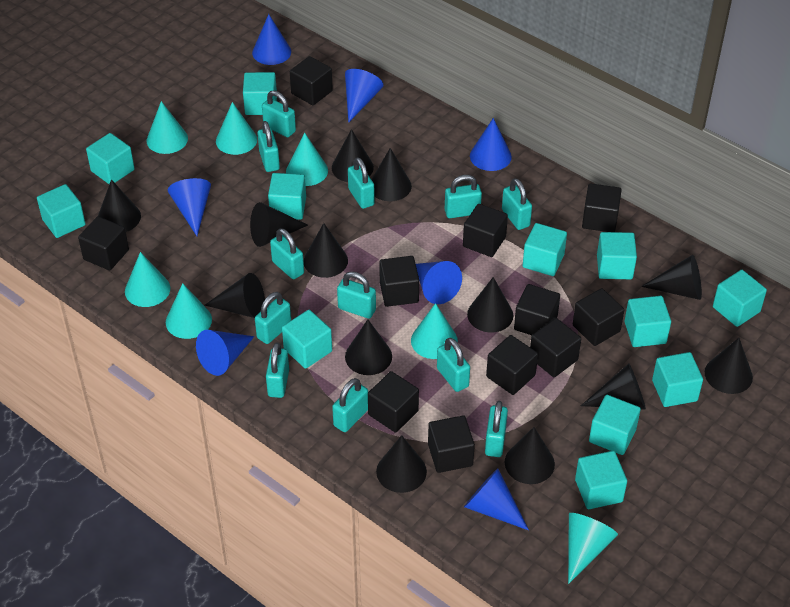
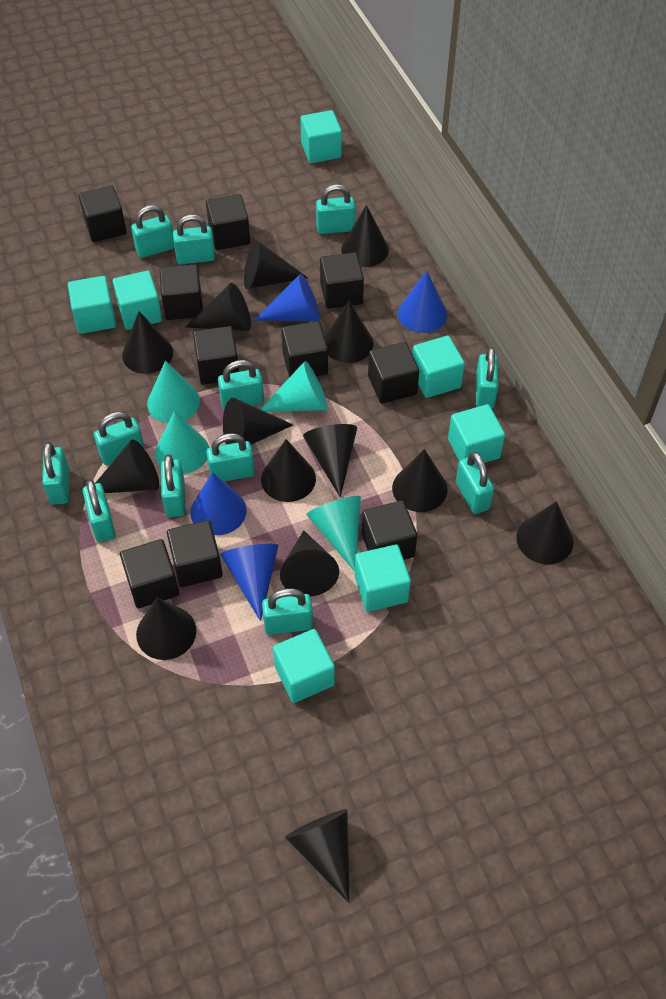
black cone: 13 -> 14
black cube: 11 -> 10
blue cone: 7 -> 4
turquoise cone: 7 -> 4
turquoise cube: 12 -> 7

